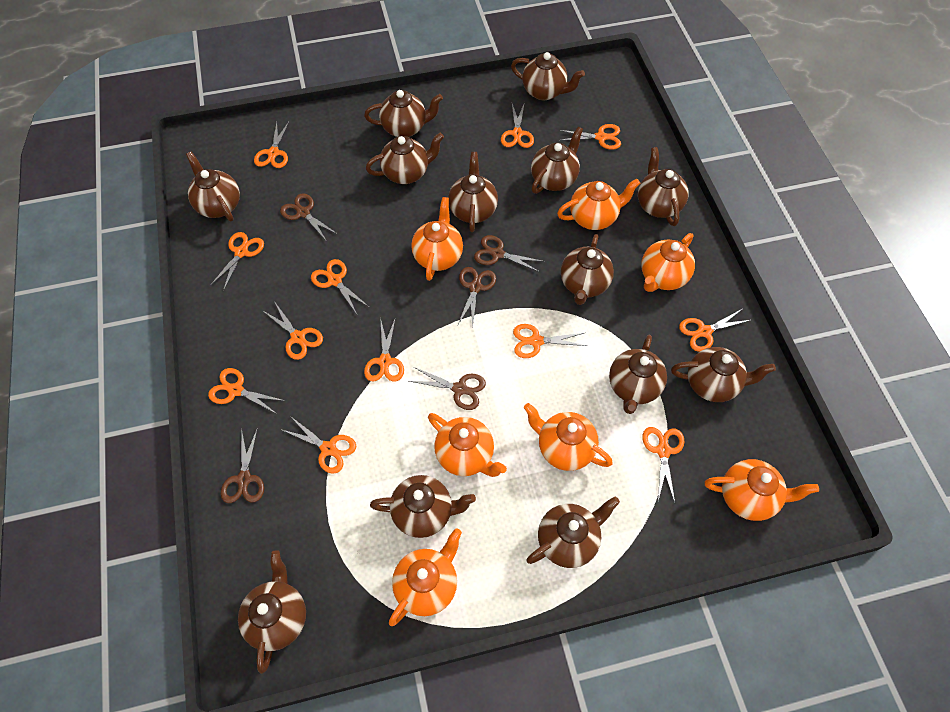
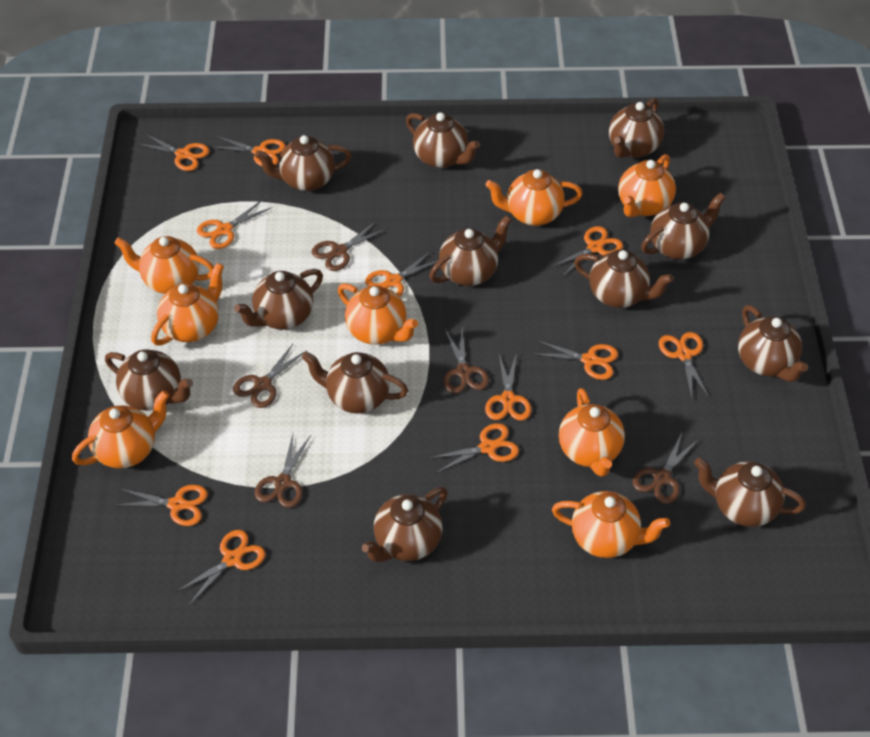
brown teapot: 13 -> 12
orange scissors: 12 -> 11
orange teapot: 7 -> 8

